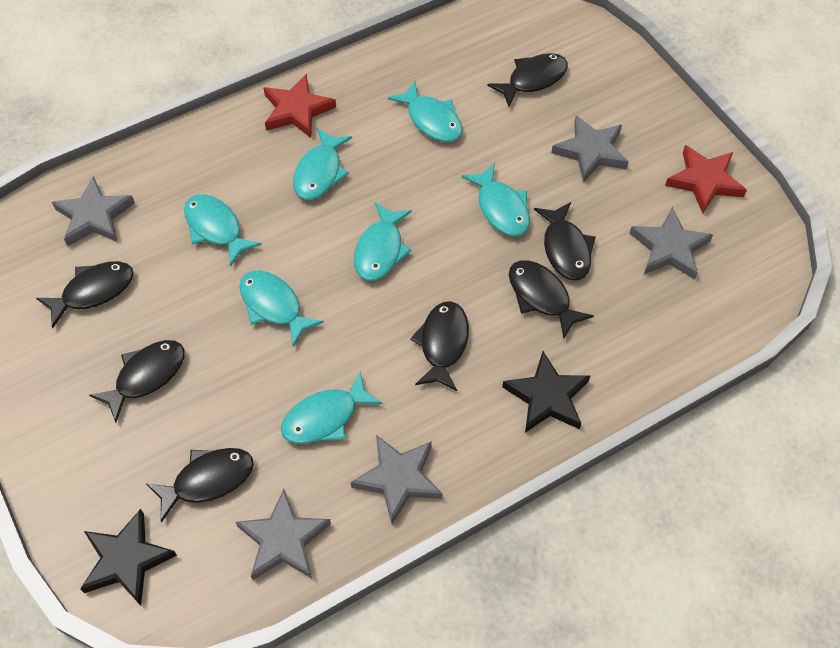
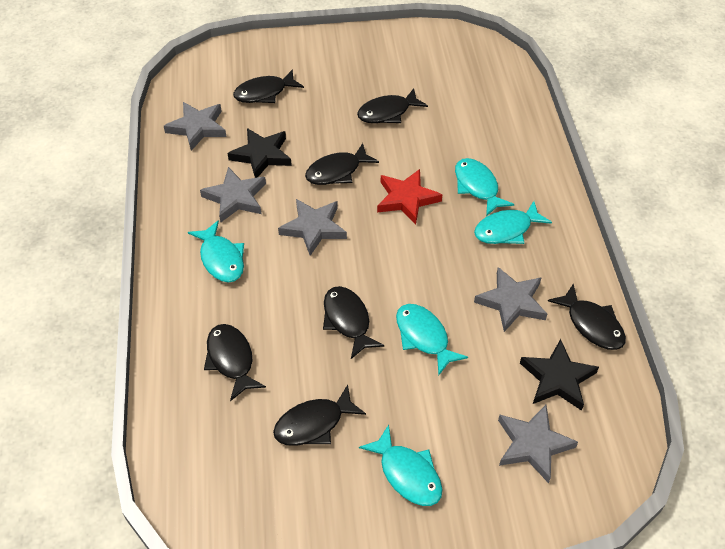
red star: 2 -> 1
turquoise fish: 7 -> 5

